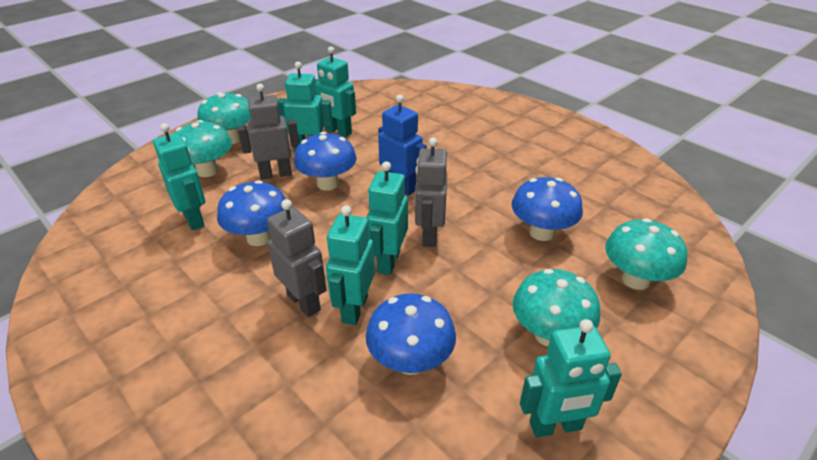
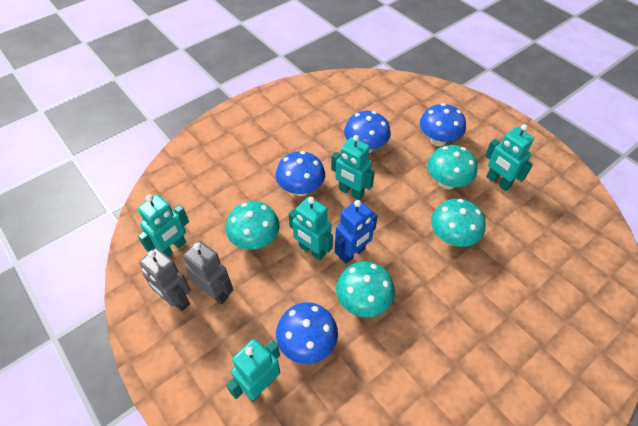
grey robot: 3 -> 2
turquoise robot: 6 -> 5

